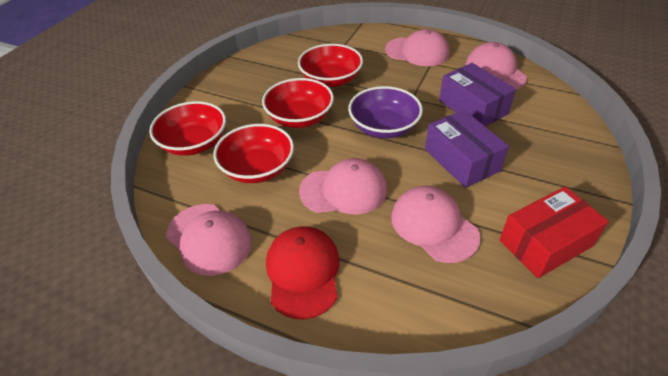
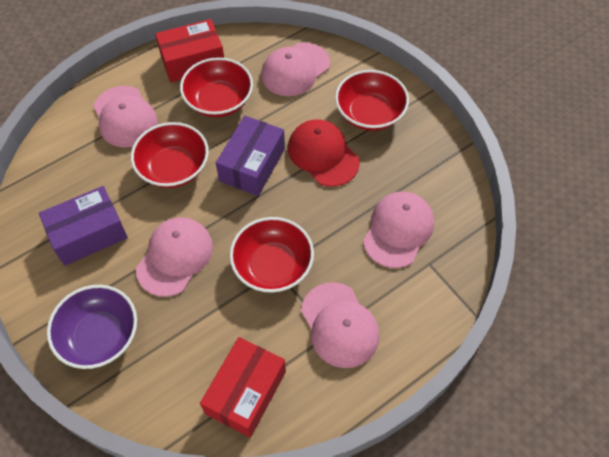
red box: 1 -> 2

